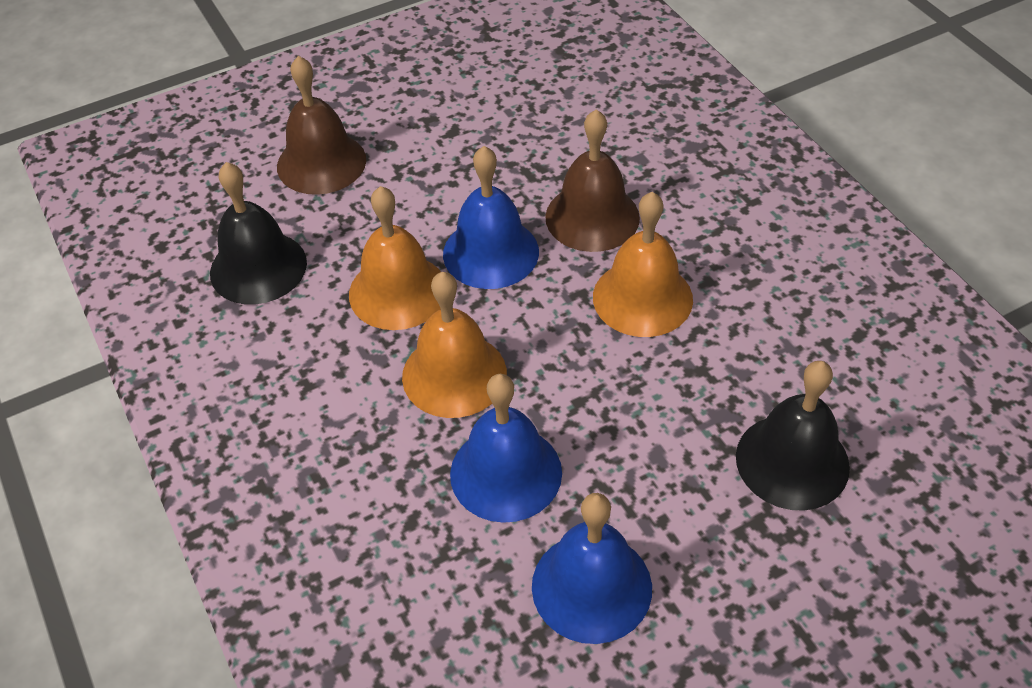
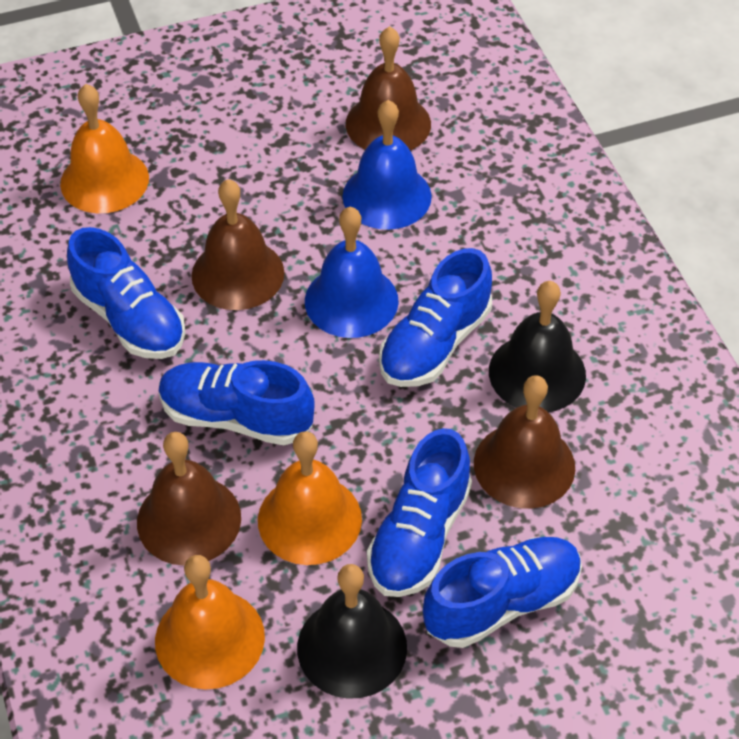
blue bell: 3 -> 2
blue shoe: 0 -> 5
brown bell: 2 -> 4

